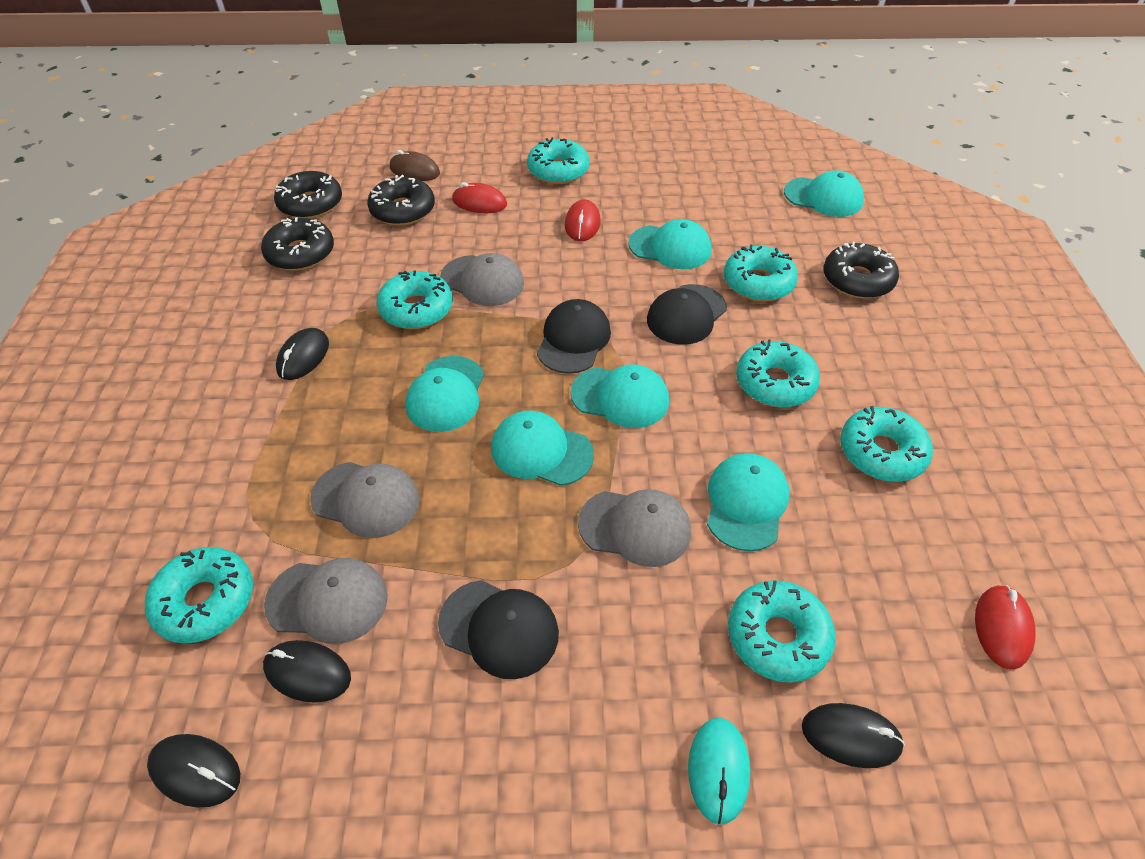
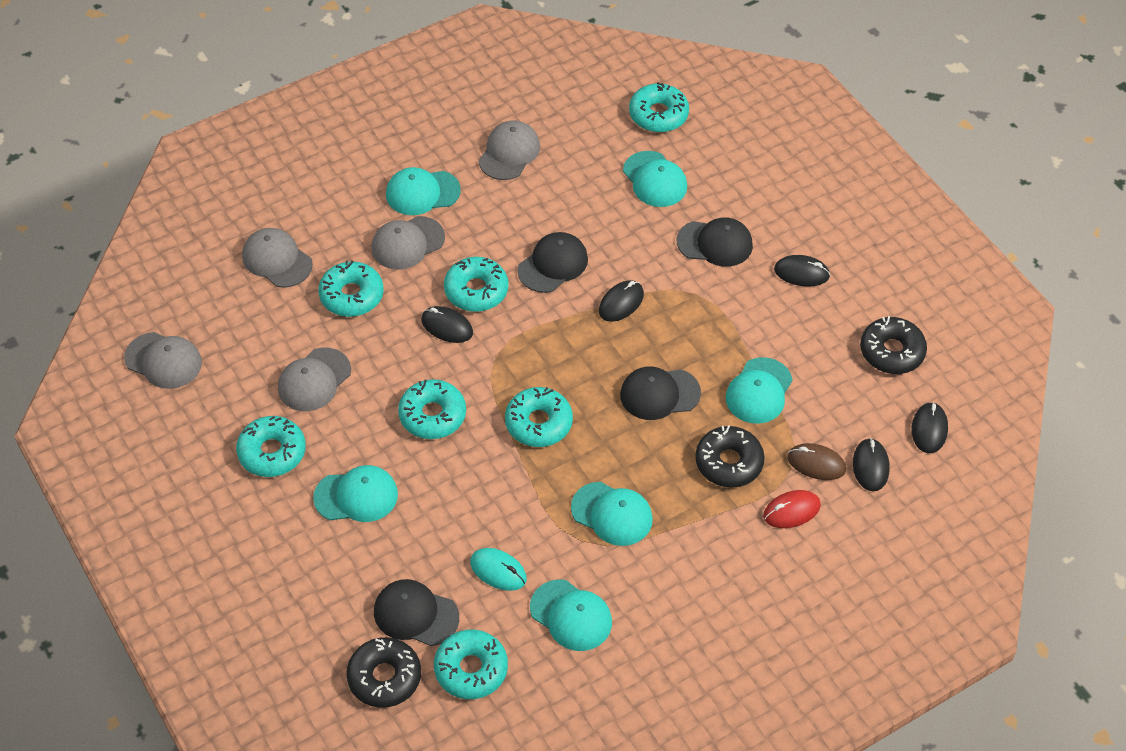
black cap: 3 -> 4
black donut: 4 -> 3
black mouse: 4 -> 5
grey cap: 4 -> 5
red mouse: 3 -> 1

